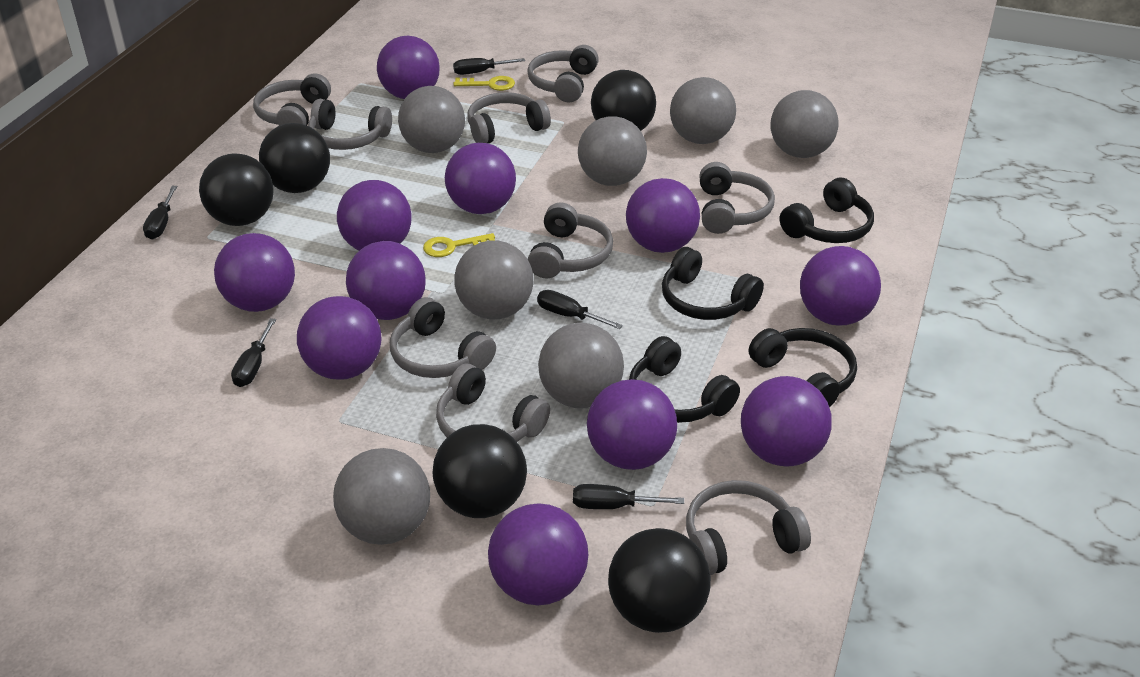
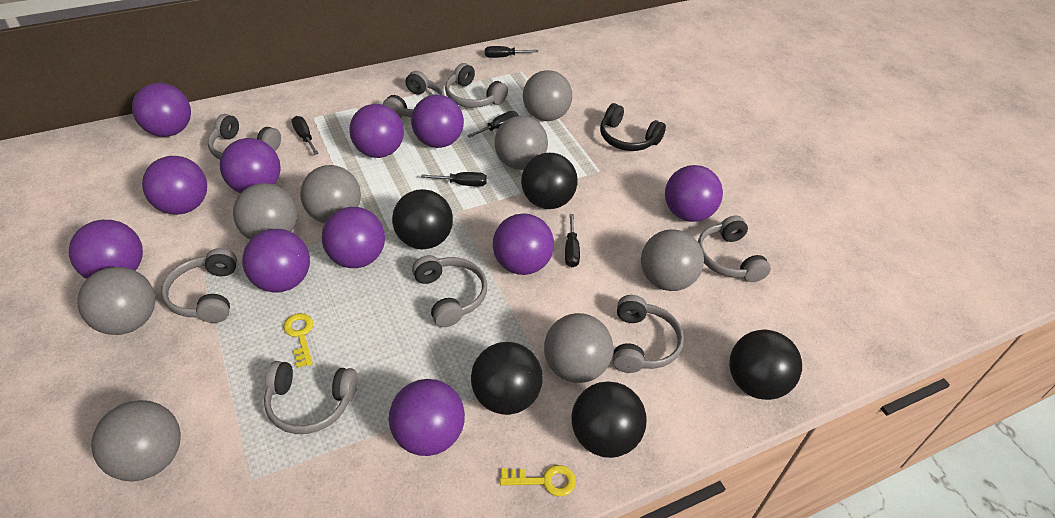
black headphones: 4 -> 1
grey ball: 7 -> 8
grey headphones: 9 -> 8

